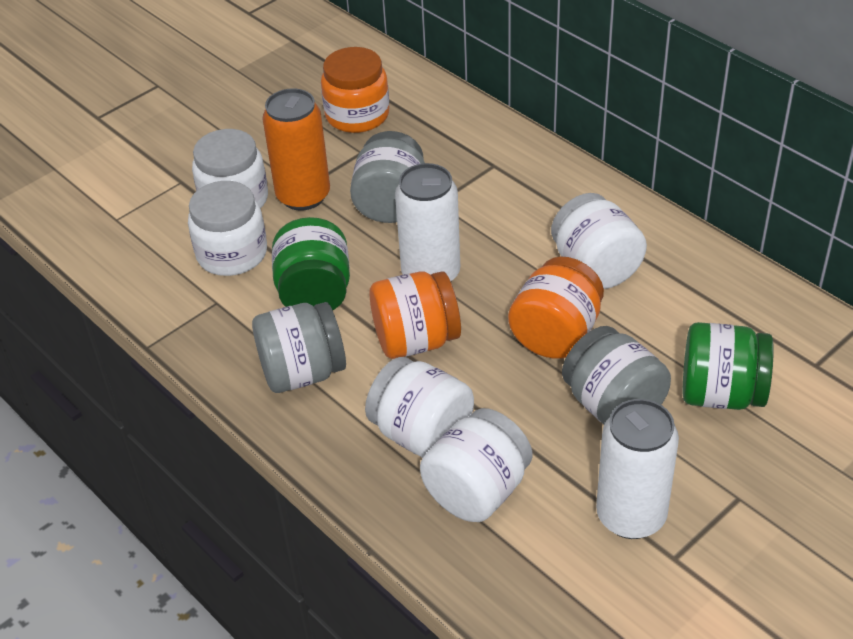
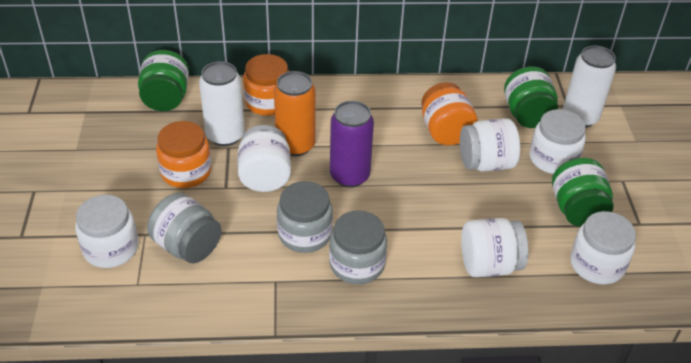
green jar: 2 -> 3
purple can: 0 -> 1
white jar: 5 -> 6

